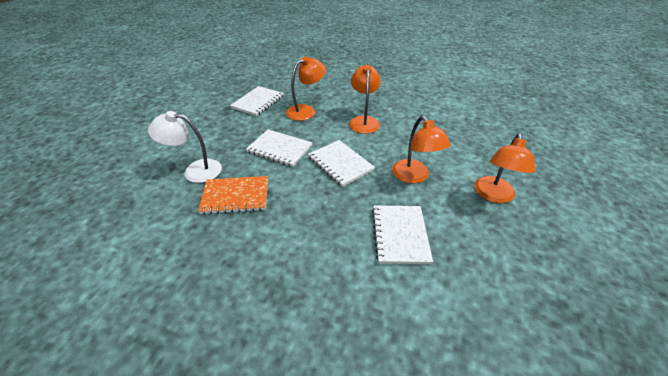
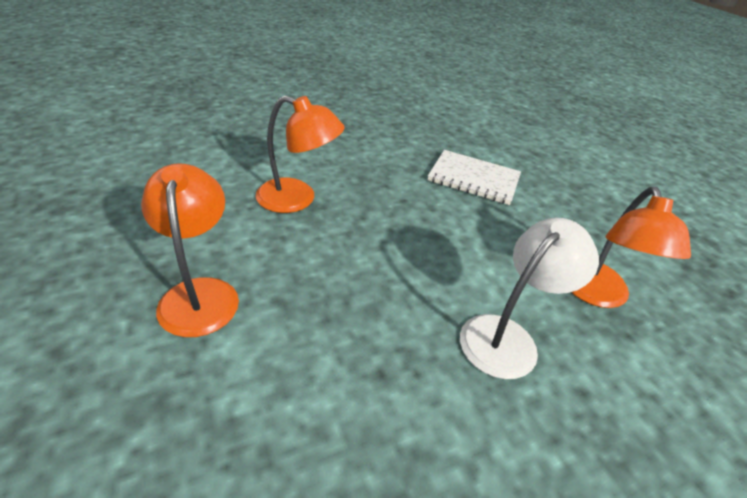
orange lamp: 4 -> 3
orange notebook: 1 -> 0
white notebook: 4 -> 1

